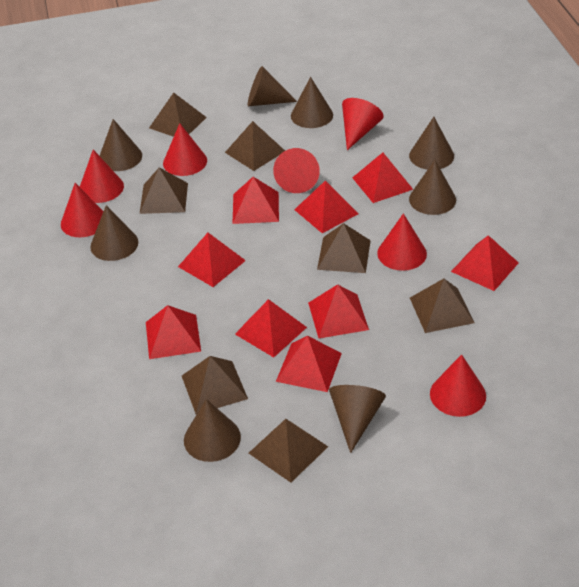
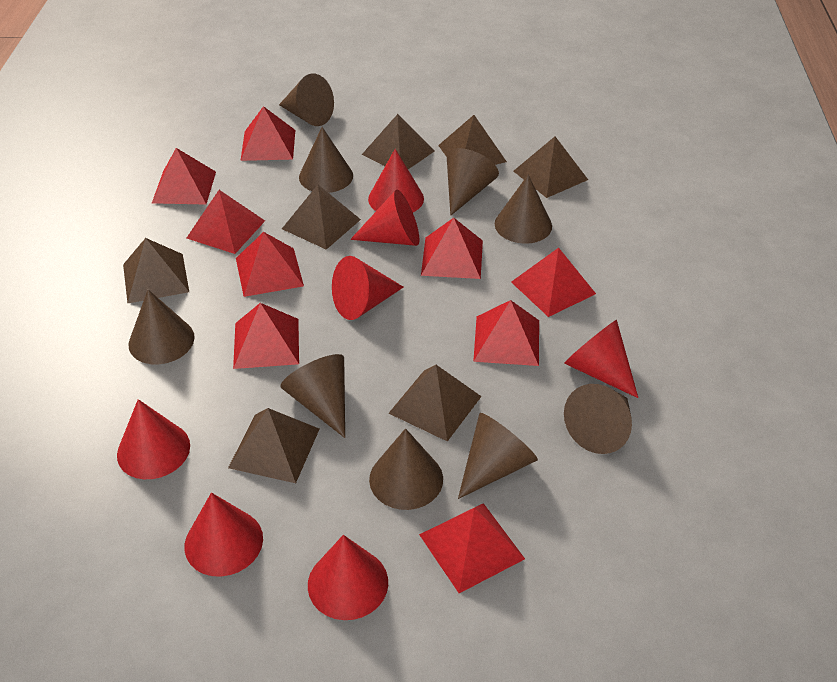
brown cone: 8 -> 9

